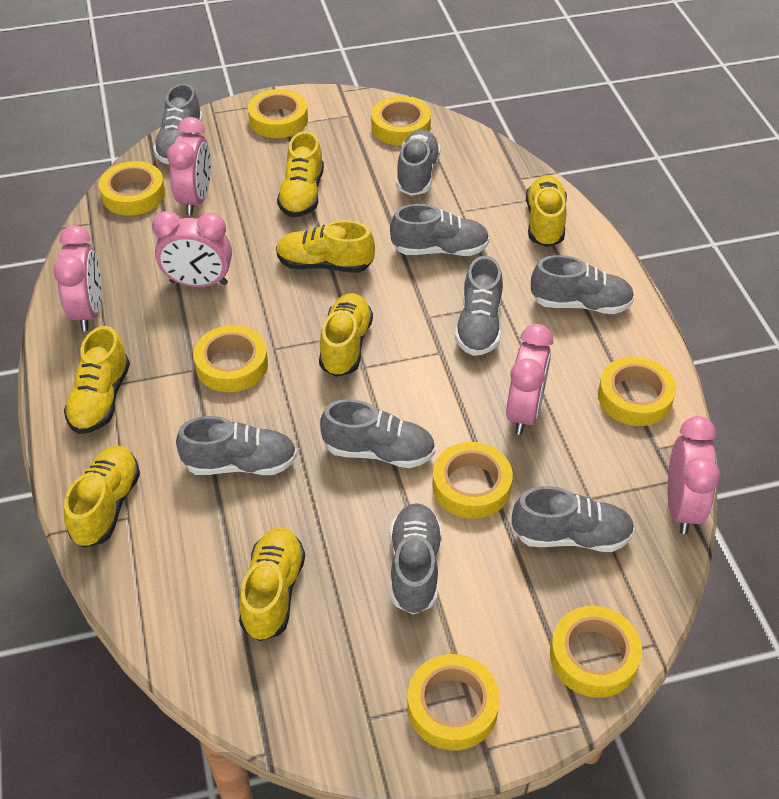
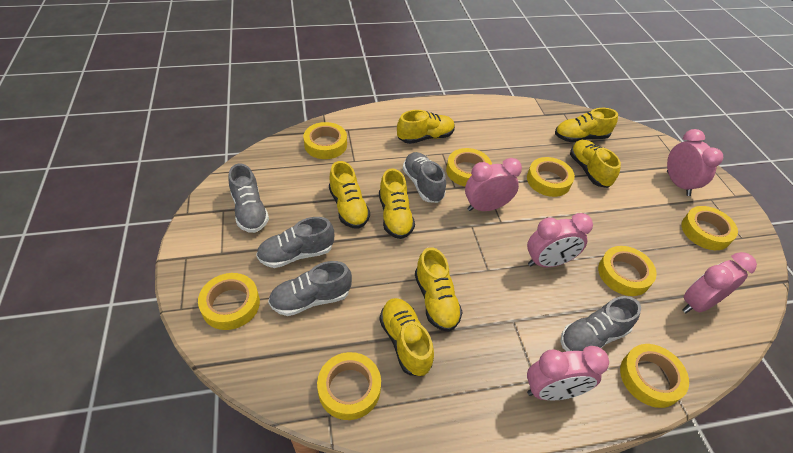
grey shoe: 9 -> 5

